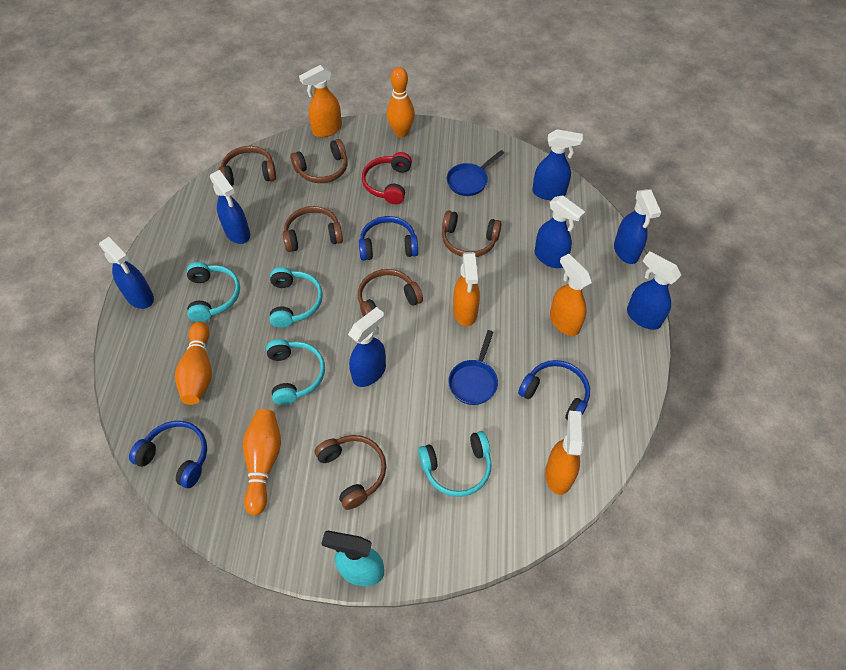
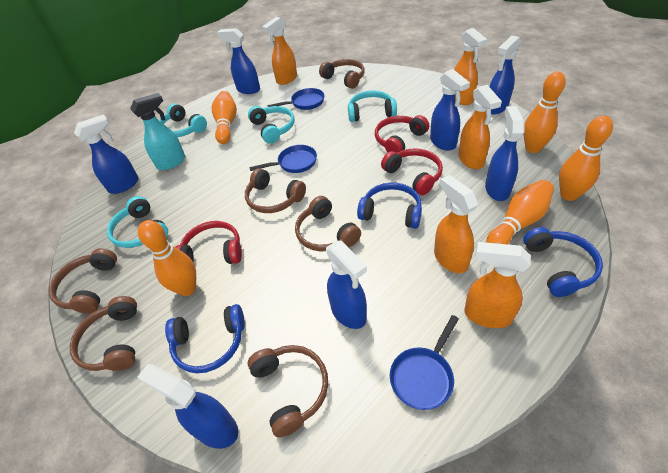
blue pan: 2 -> 3
orange bowling pin: 3 -> 5
orange spray bottle: 4 -> 5
red headphones: 1 -> 3

